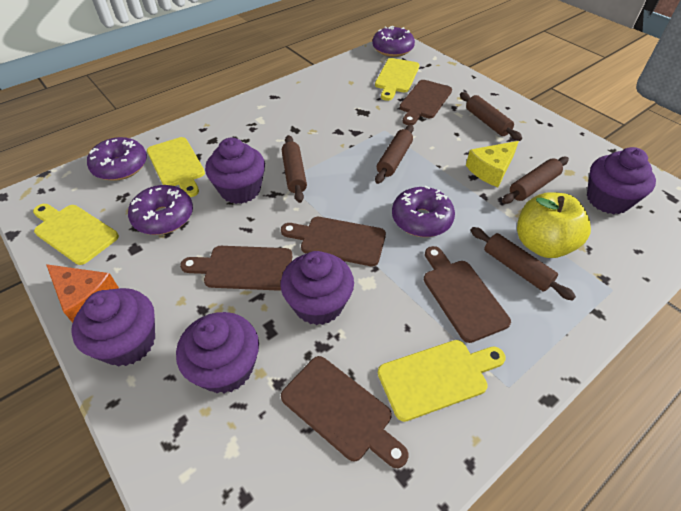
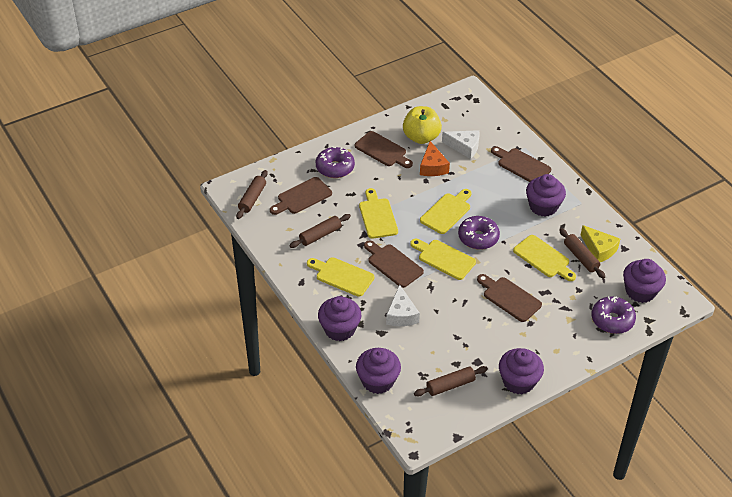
brown rolling pin: 5 -> 4
purple donut: 4 -> 3
white cheese: 0 -> 2
yellow cutting board: 4 -> 5

